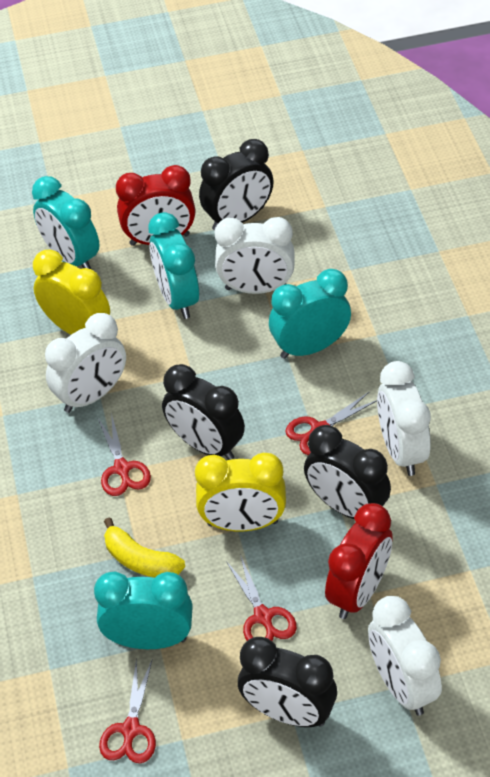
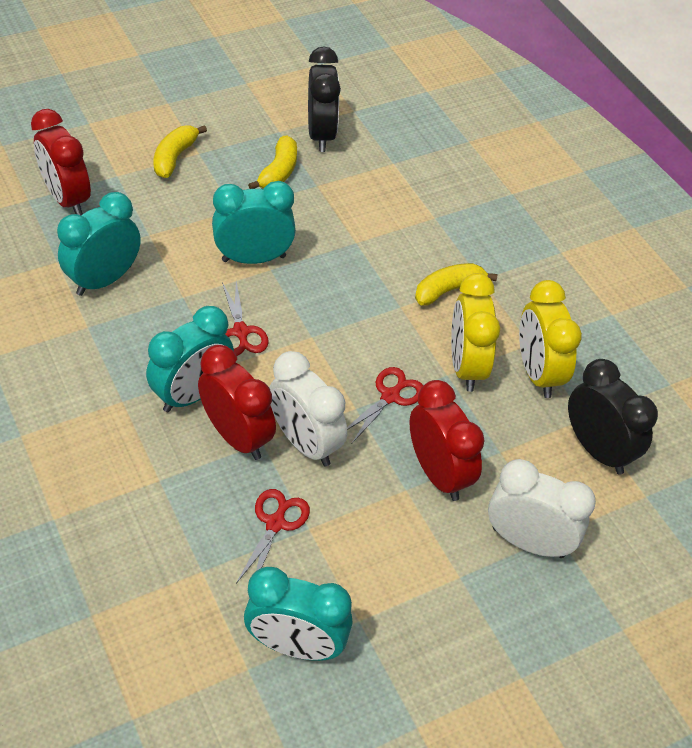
black clock: 4 -> 2
red clock: 2 -> 3
red scissors: 4 -> 3
white clock: 4 -> 2
yellow banana: 1 -> 3

